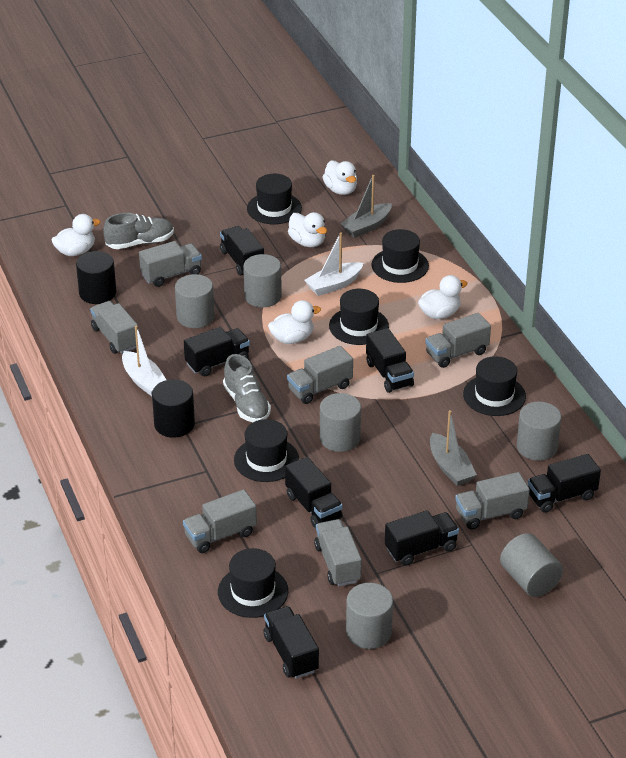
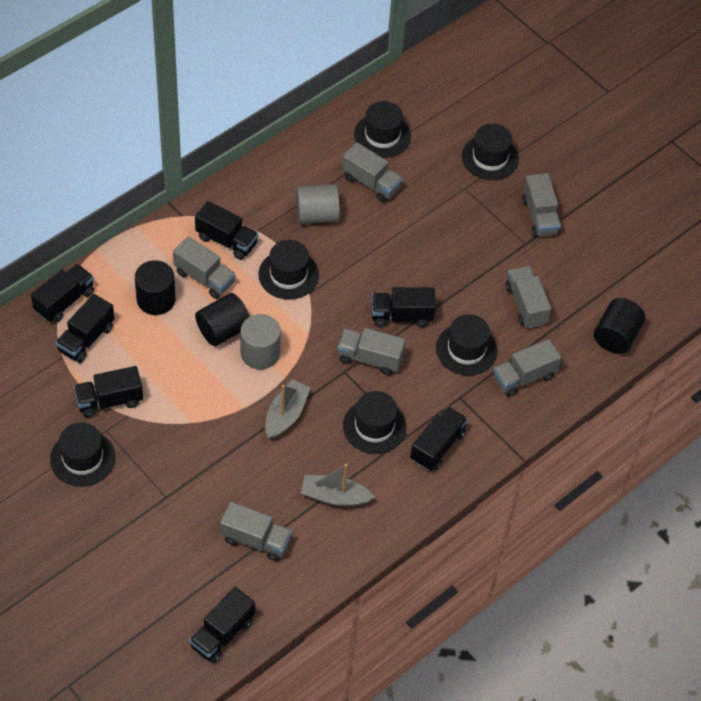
black cylinder: 2 -> 3
grey cylinder: 6 -> 2
grey shoe: 2 -> 0
white boat: 2 -> 0
white duck: 5 -> 0

